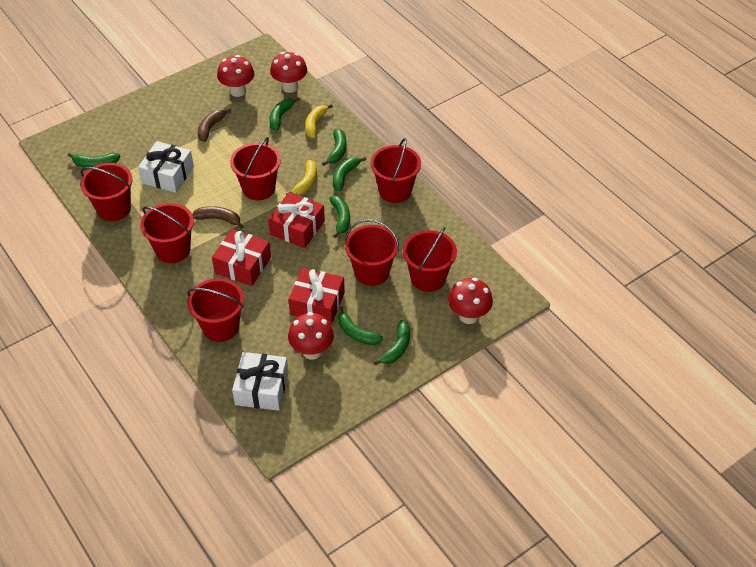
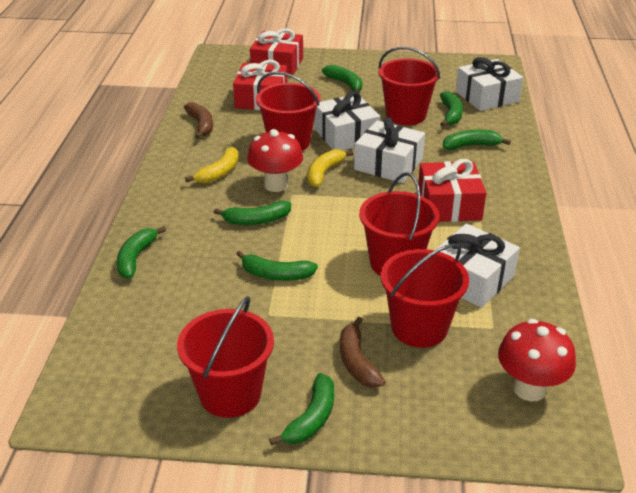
red bucket: 7 -> 5
red mushroom: 4 -> 2
white gift: 2 -> 4

